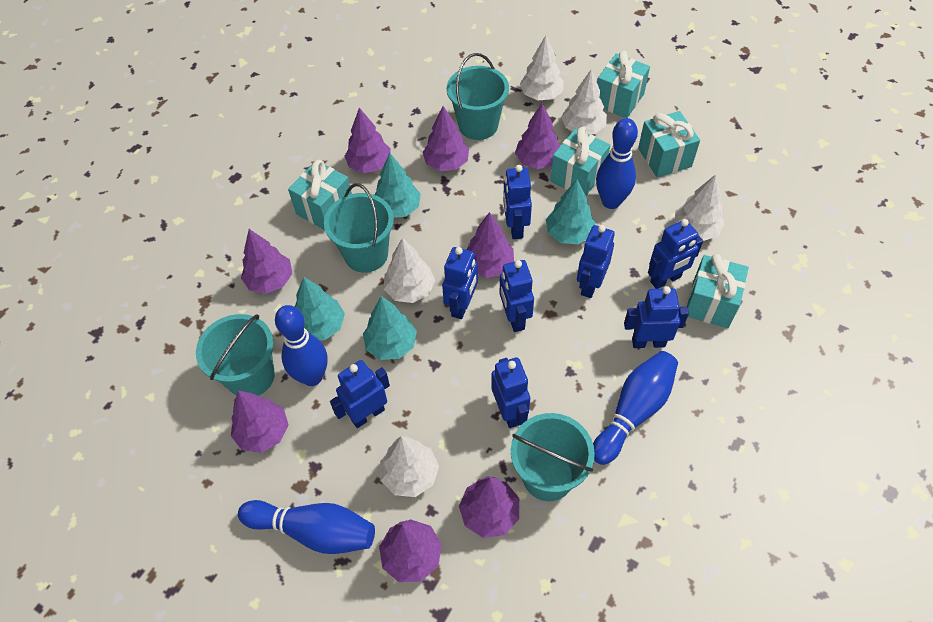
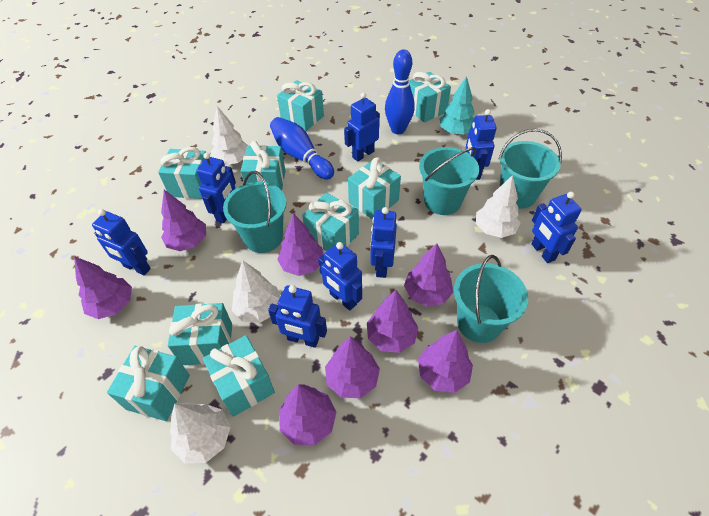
blue bowling pin: 4 -> 2
turquoise gift: 5 -> 9
turquoise tree: 4 -> 1
white tree: 5 -> 4

